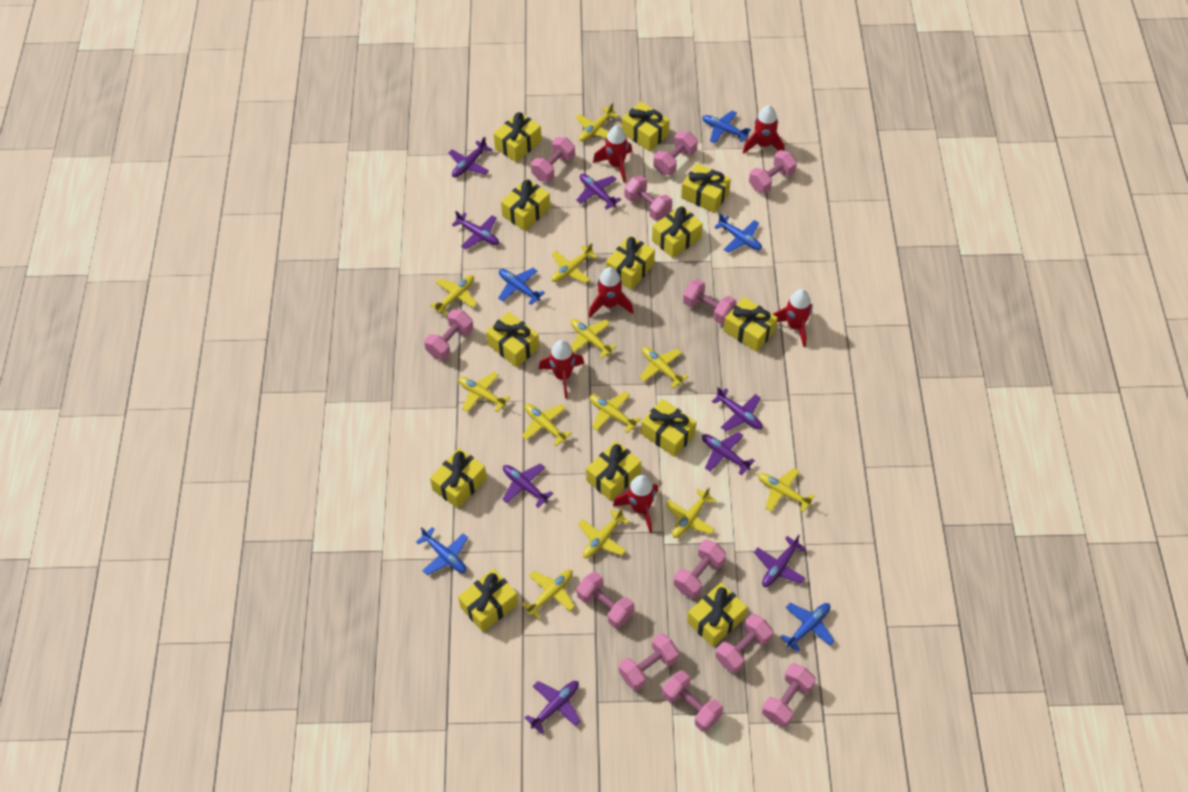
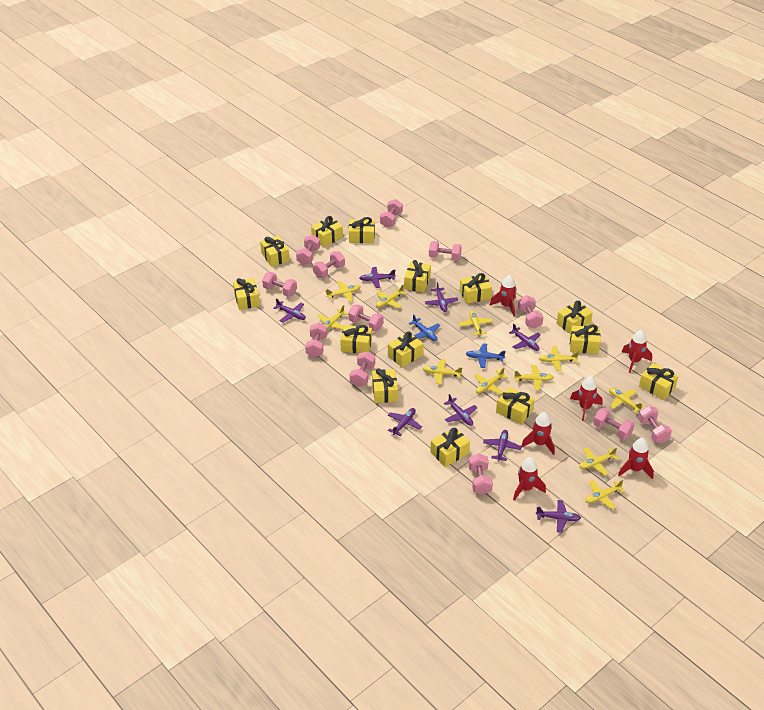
blue plane: 5 -> 2
yellow gift: 13 -> 14
yellow plane: 12 -> 11

